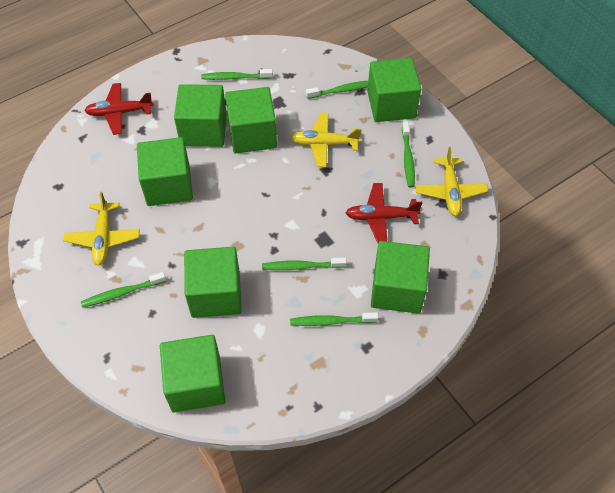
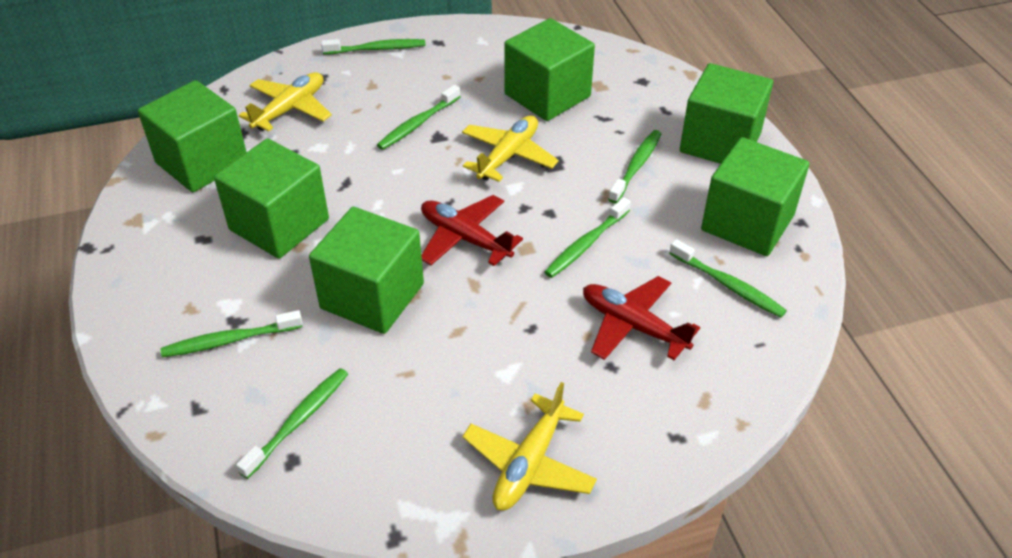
green cube: 7 -> 6
green toothbrush: 6 -> 7

